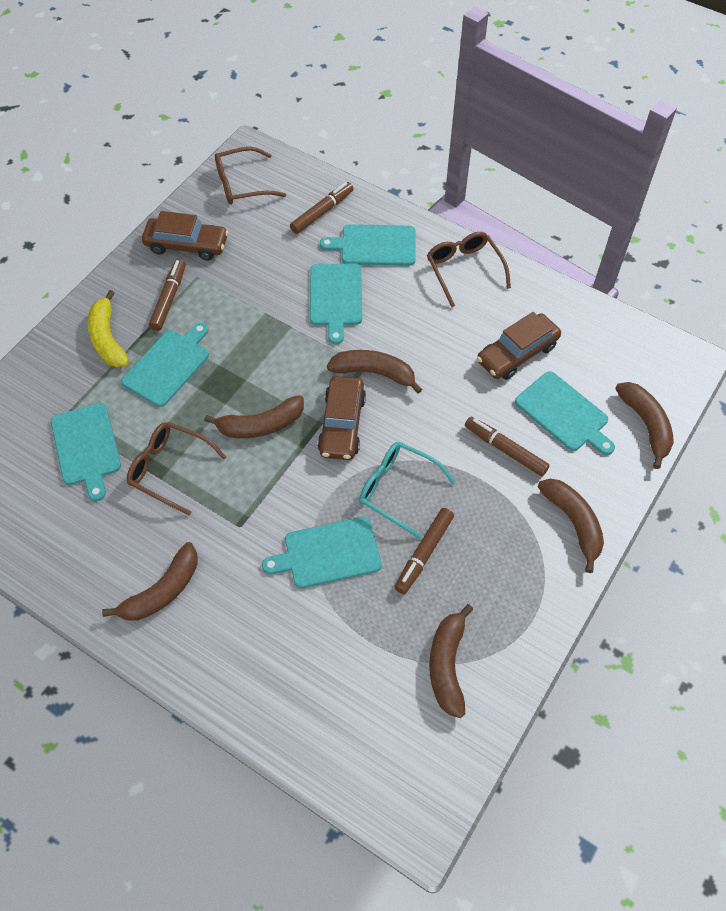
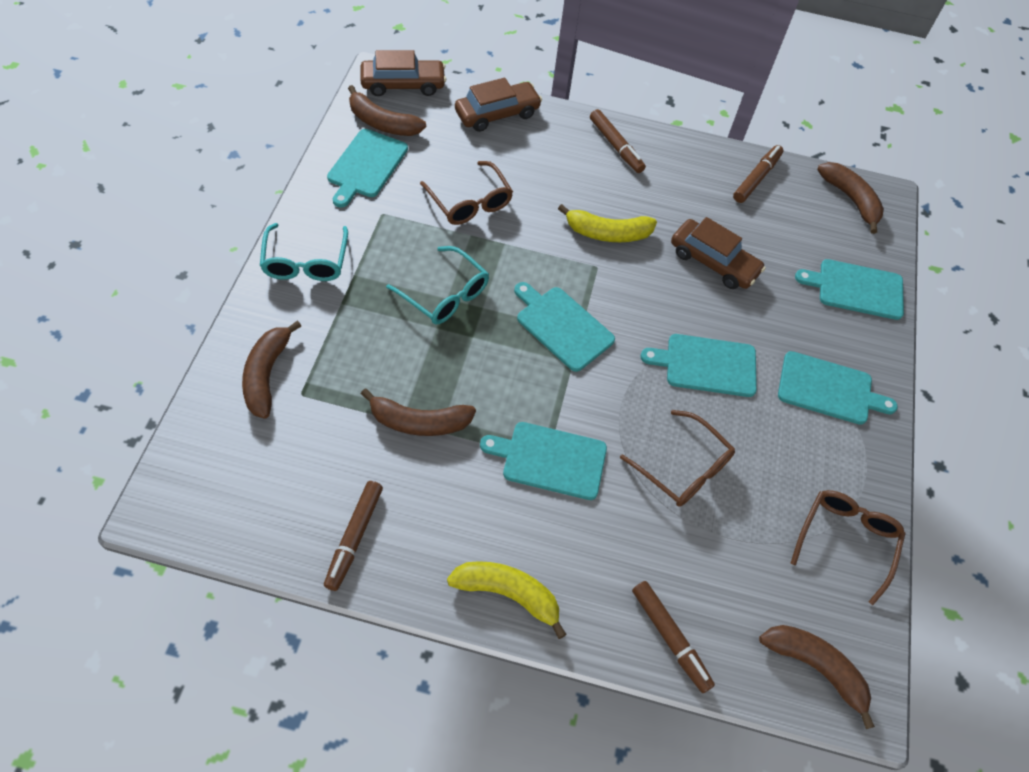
brown banana: 6 -> 5
turquoise glasses: 1 -> 2
yellow banana: 1 -> 2

